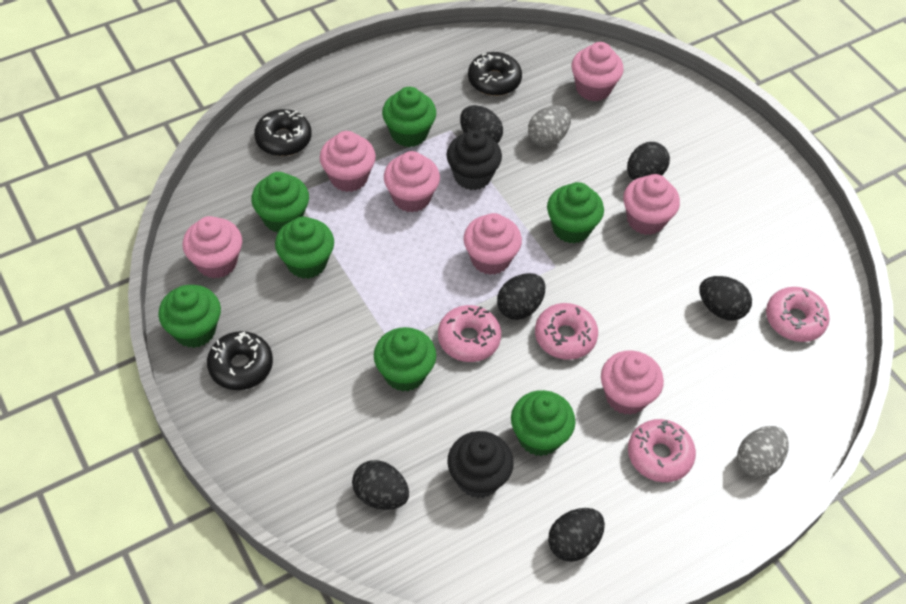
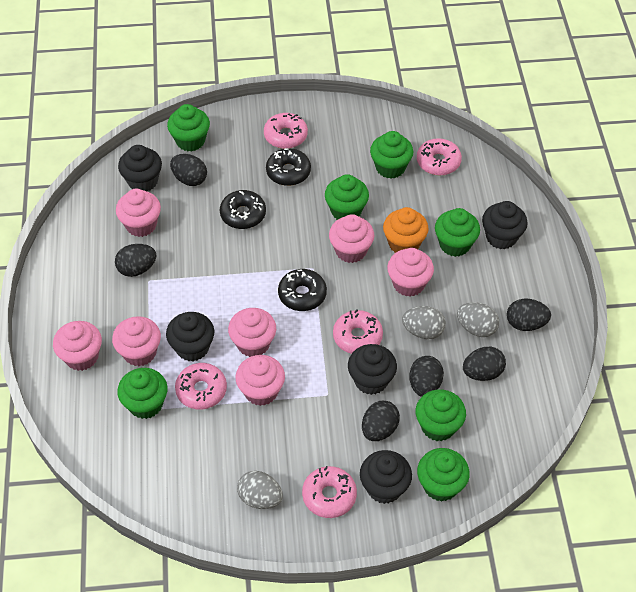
black cupcake: 2 -> 5
grey egg: 2 -> 3
orange cupcake: 0 -> 1
pink donut: 4 -> 5

